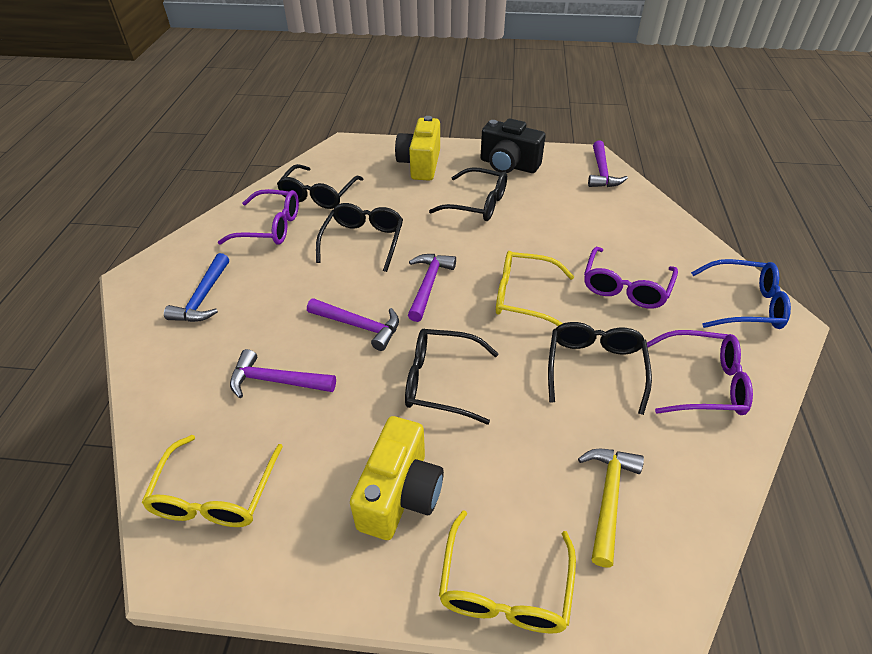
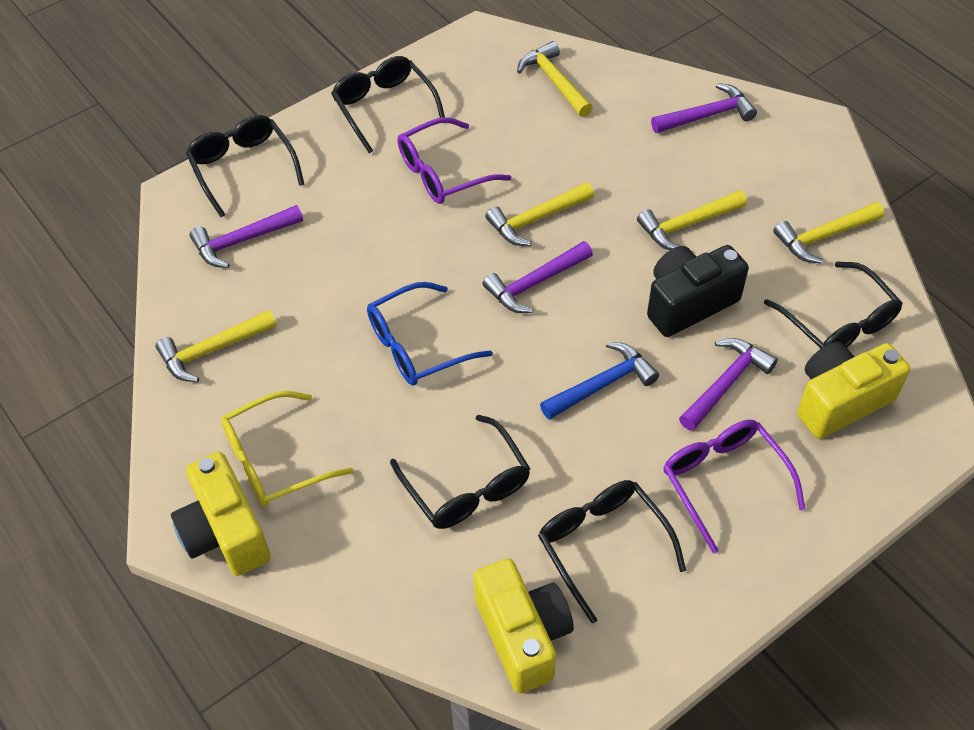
purple glasses: 3 -> 2
yellow camera: 2 -> 3
yellow glasses: 3 -> 1
yellow hammer: 1 -> 5

